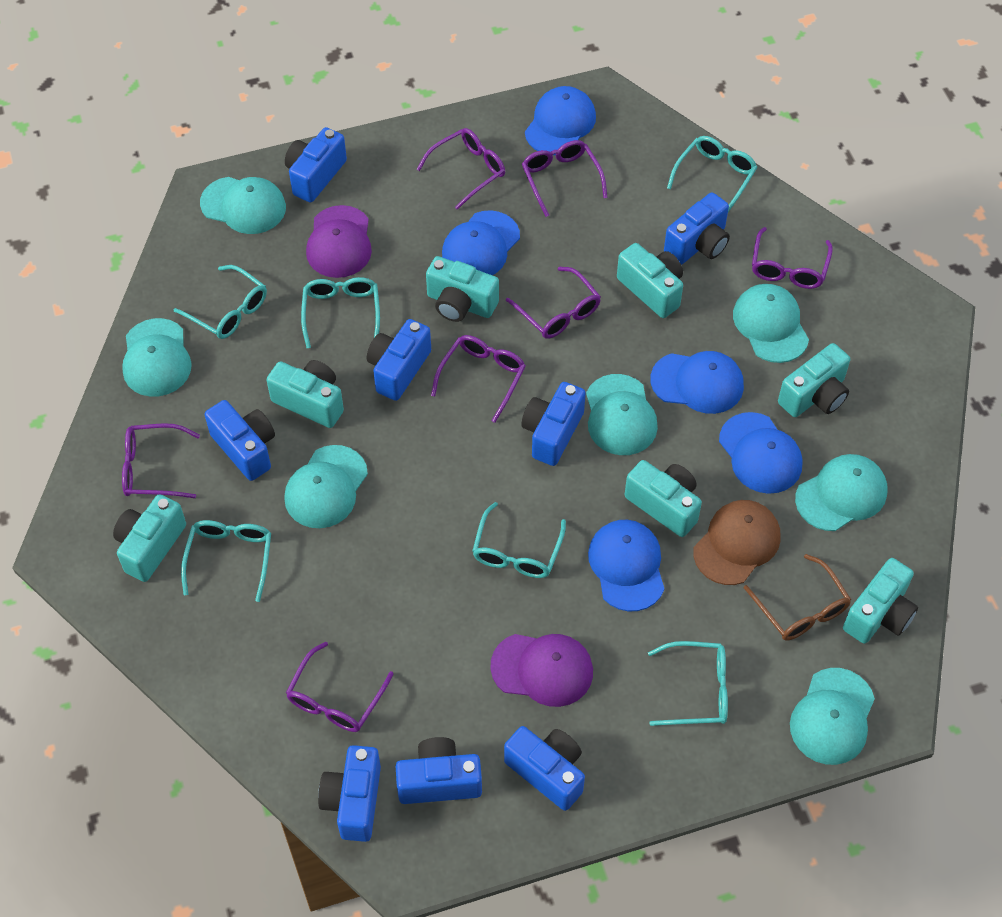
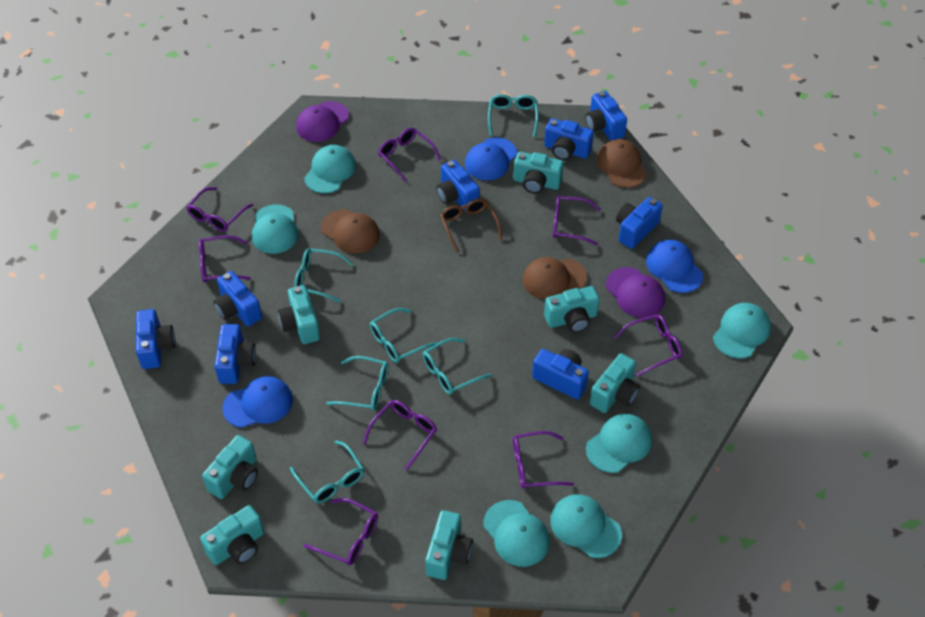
blue cap: 5 -> 3
brown cap: 1 -> 3
purple glasses: 7 -> 8
turquoise cap: 7 -> 6

